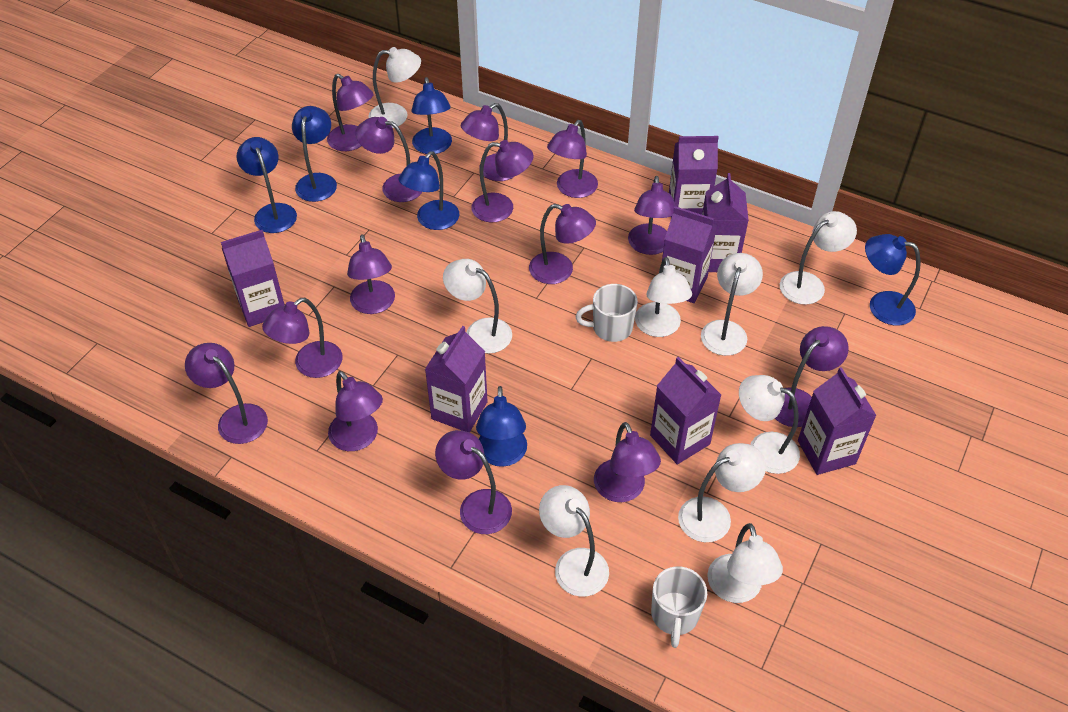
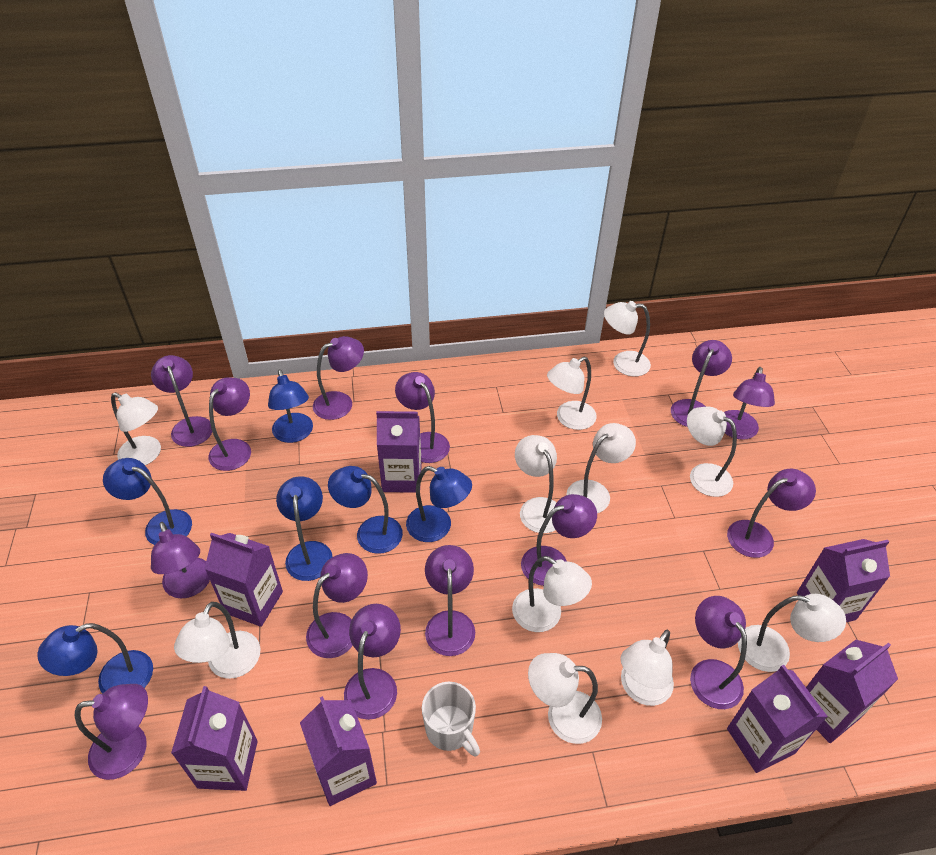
white lamp: 9 -> 11
white mug: 2 -> 1

